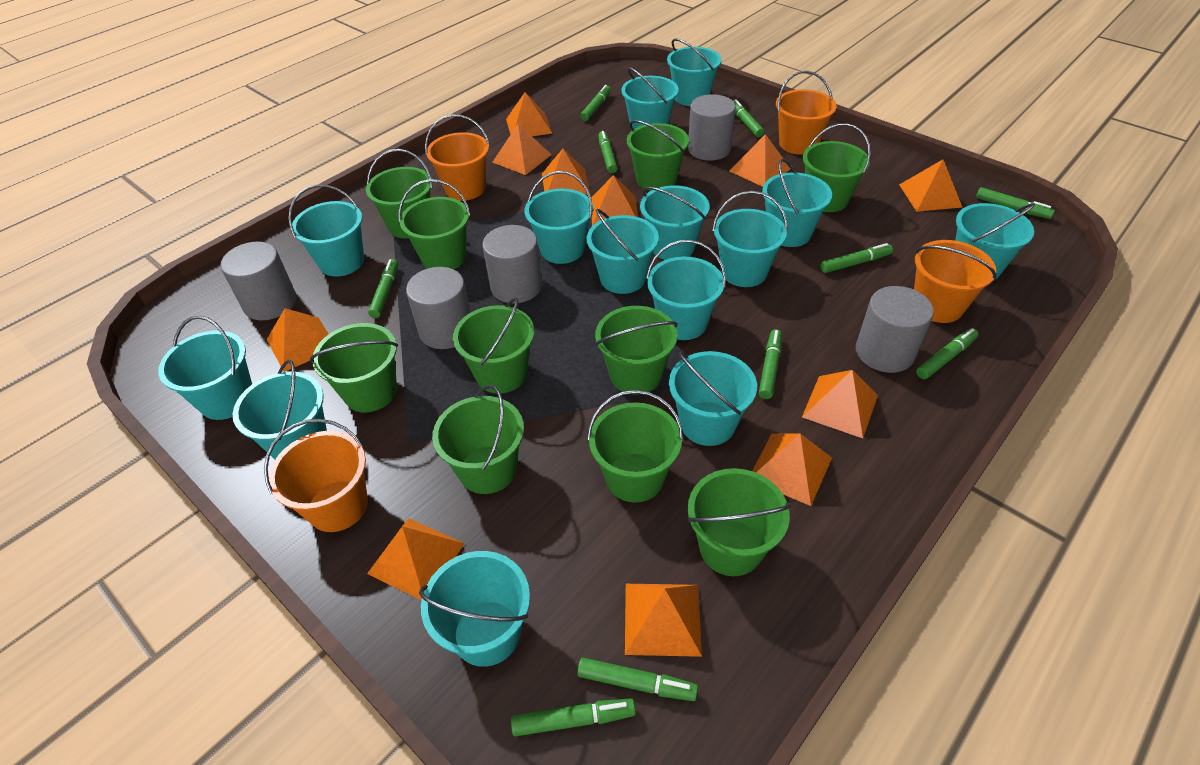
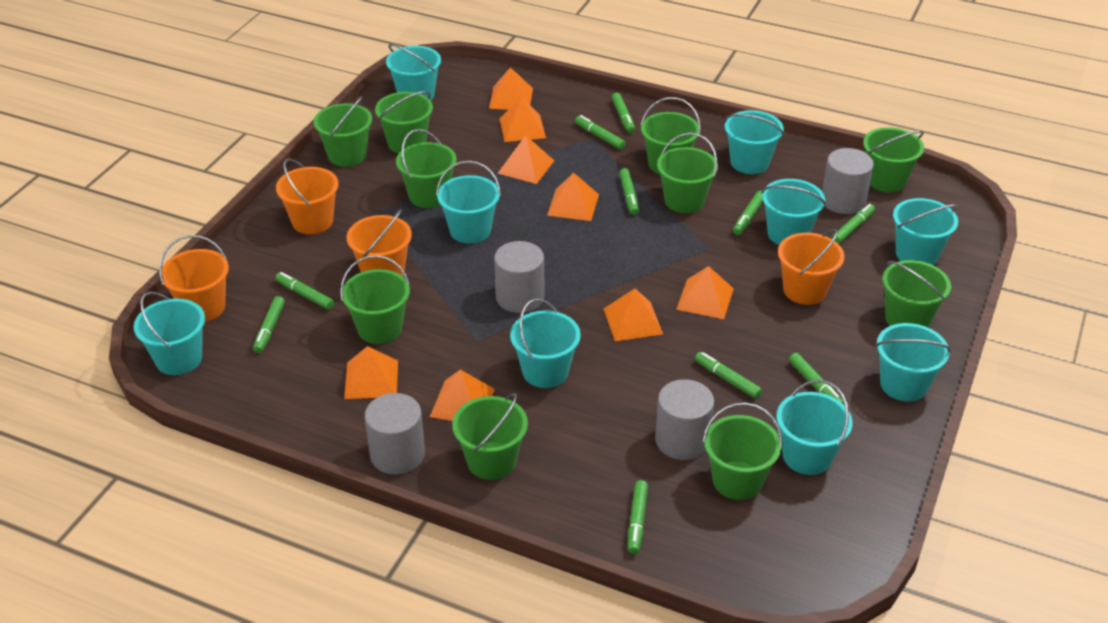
grey cylinder: 5 -> 4
orange pyramid: 11 -> 8
turquoise bucket: 14 -> 9

